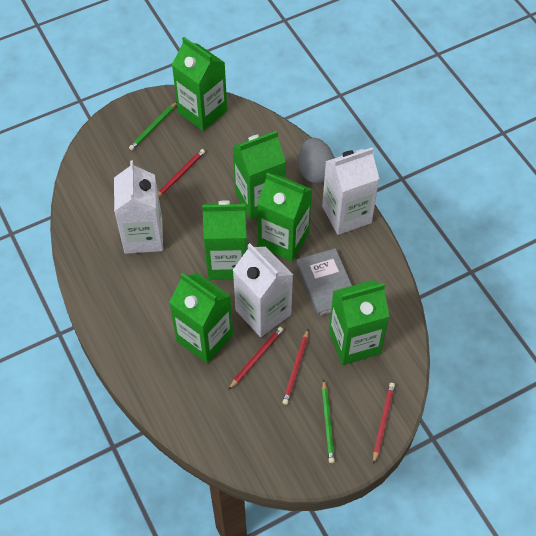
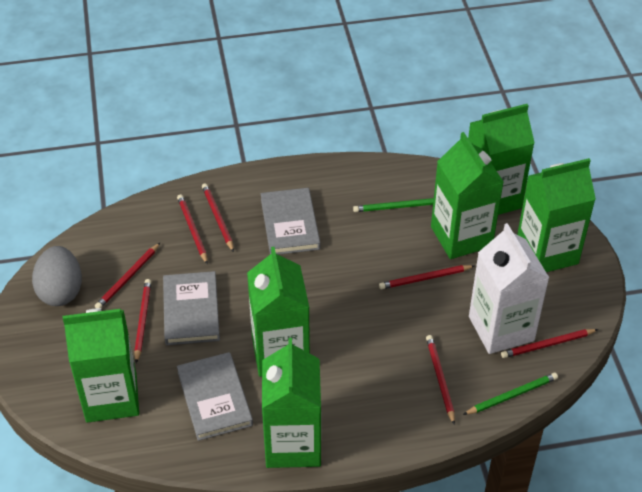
grey book: 1 -> 3
red pencil: 4 -> 7
white carton: 3 -> 1

